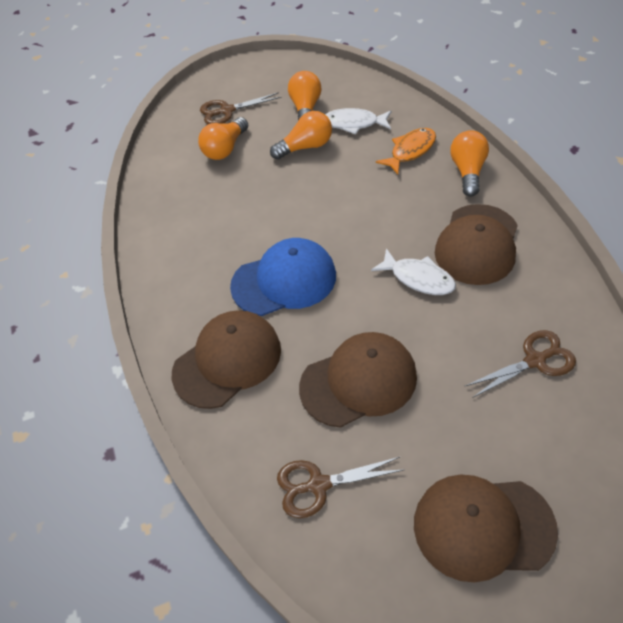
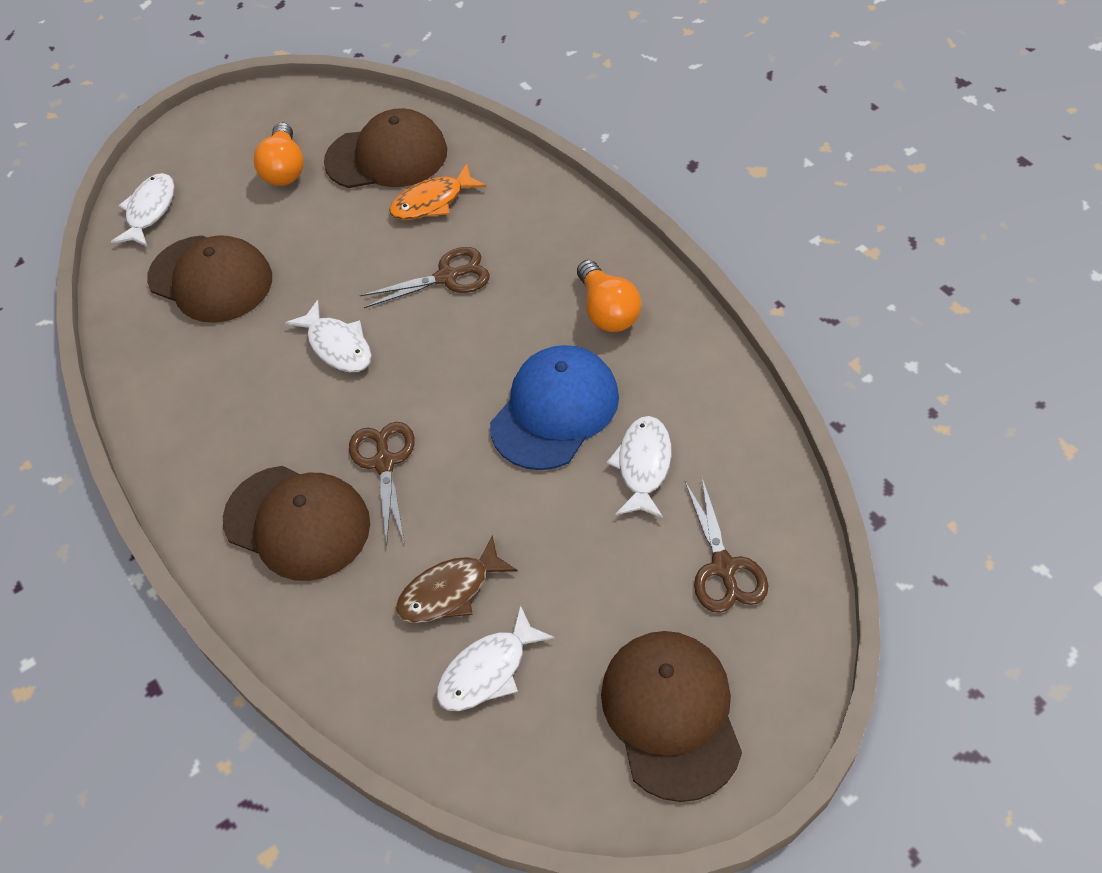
brown fish: 0 -> 1
orange light bulb: 4 -> 2
white fish: 2 -> 4

